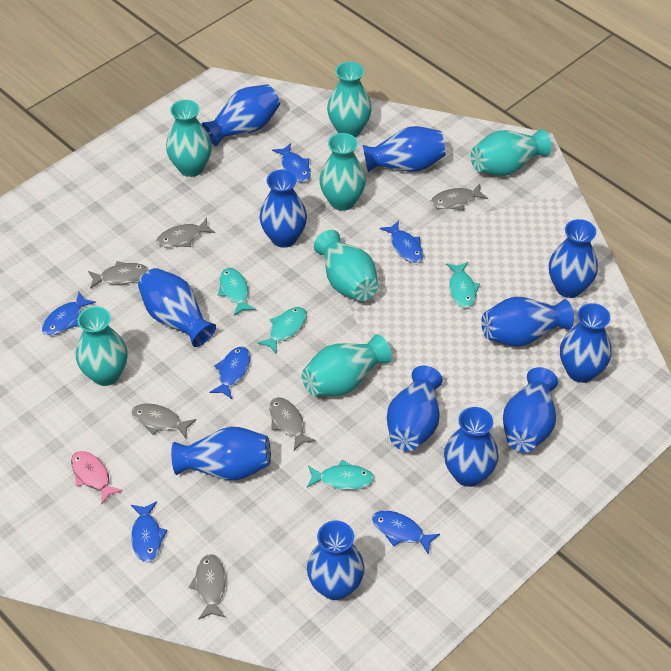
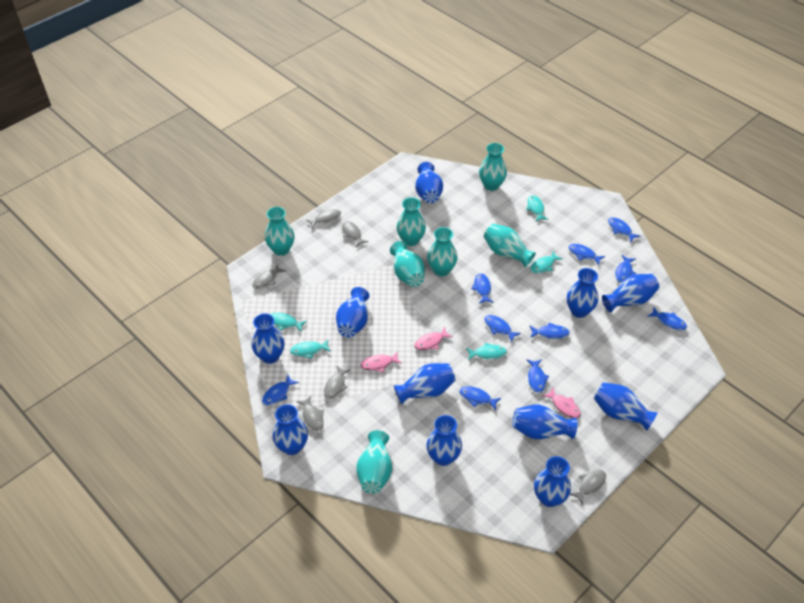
blue fish: 6 -> 10
blue vase: 12 -> 11
pink fish: 1 -> 3
turquoise fish: 4 -> 5

